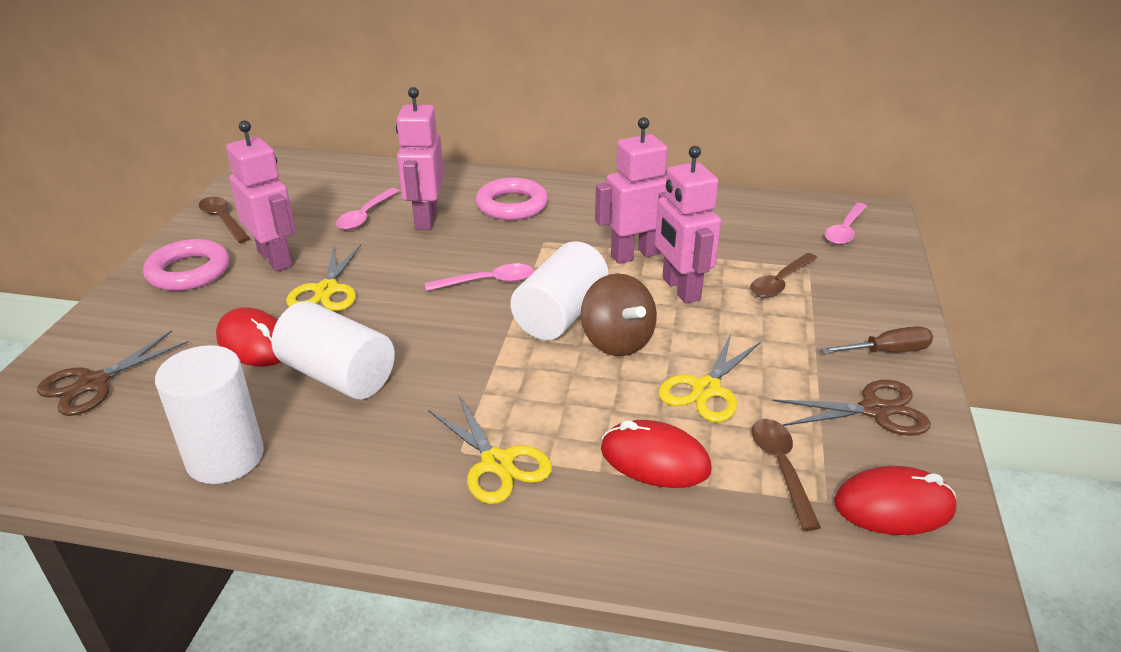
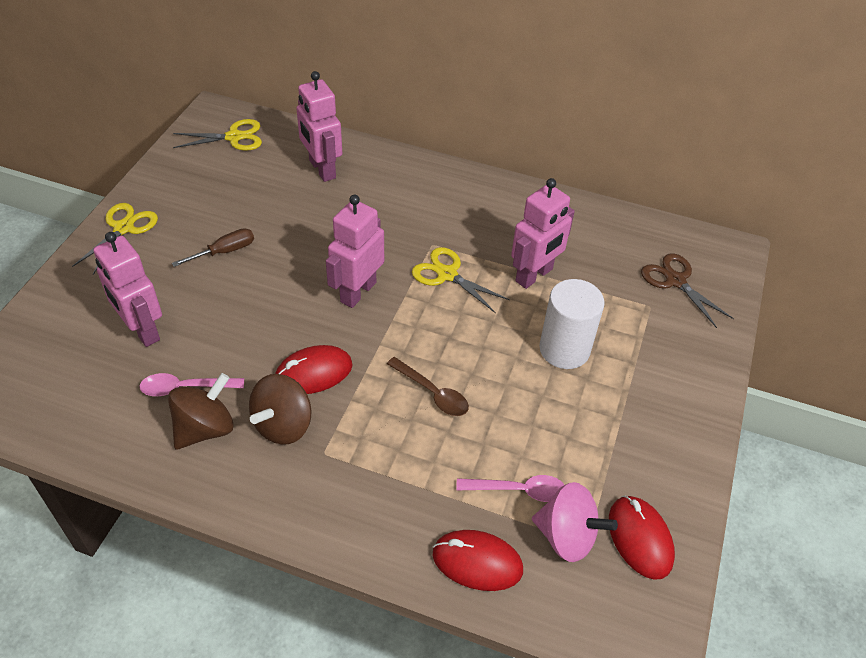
brown scissors: 2 -> 1
brown spinning top: 1 -> 2
brown spoon: 3 -> 1
pink ring: 2 -> 0
pink spinning top: 0 -> 1
pink spoon: 3 -> 2
white cylinder: 3 -> 1

